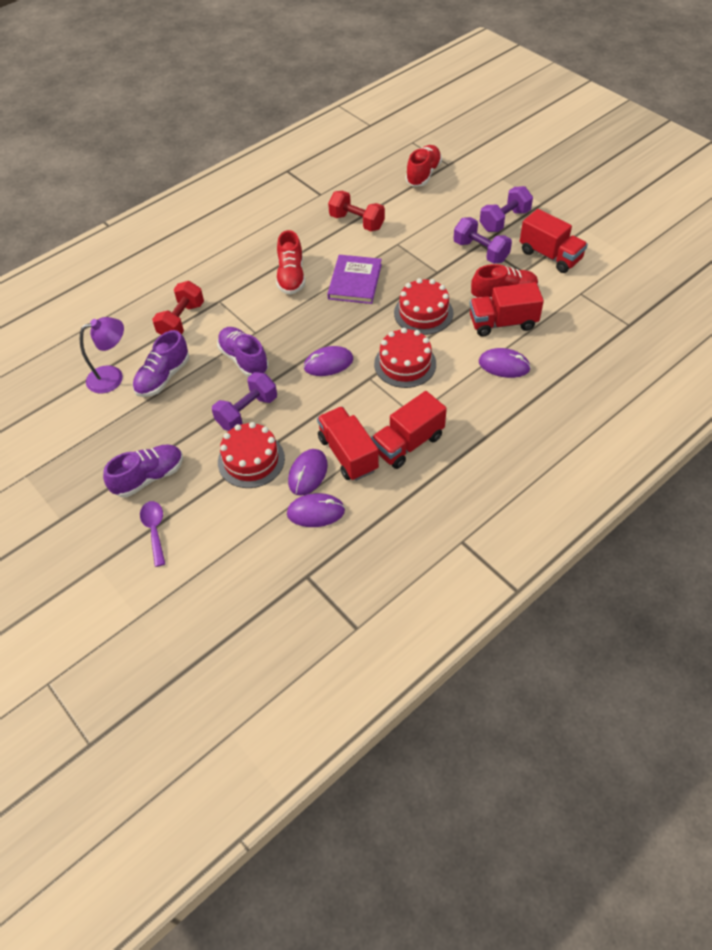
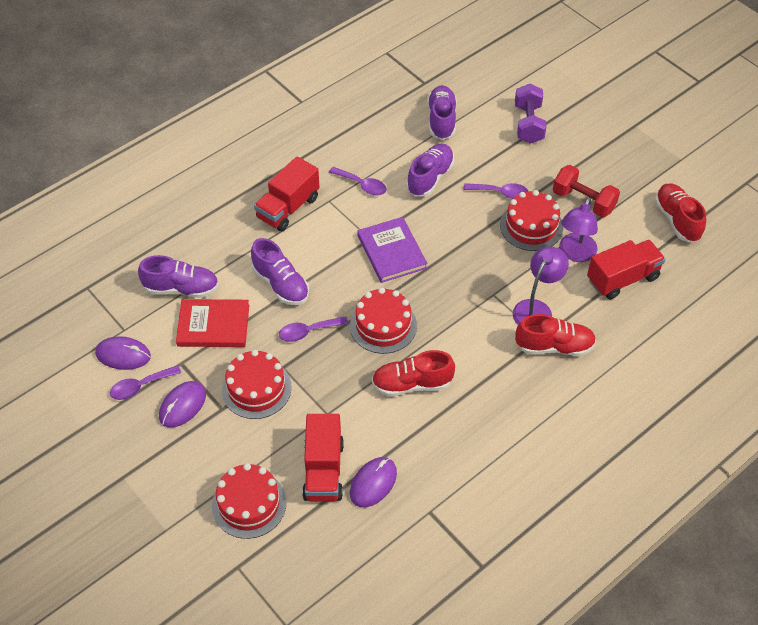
purple dumbbell: 3 -> 1
purple lamp: 1 -> 2
purple mouse: 4 -> 3
purple shoe: 3 -> 4
purple spoon: 1 -> 4
red book: 0 -> 1
red cake: 3 -> 4
red dumbbell: 2 -> 1
red truck: 4 -> 3

